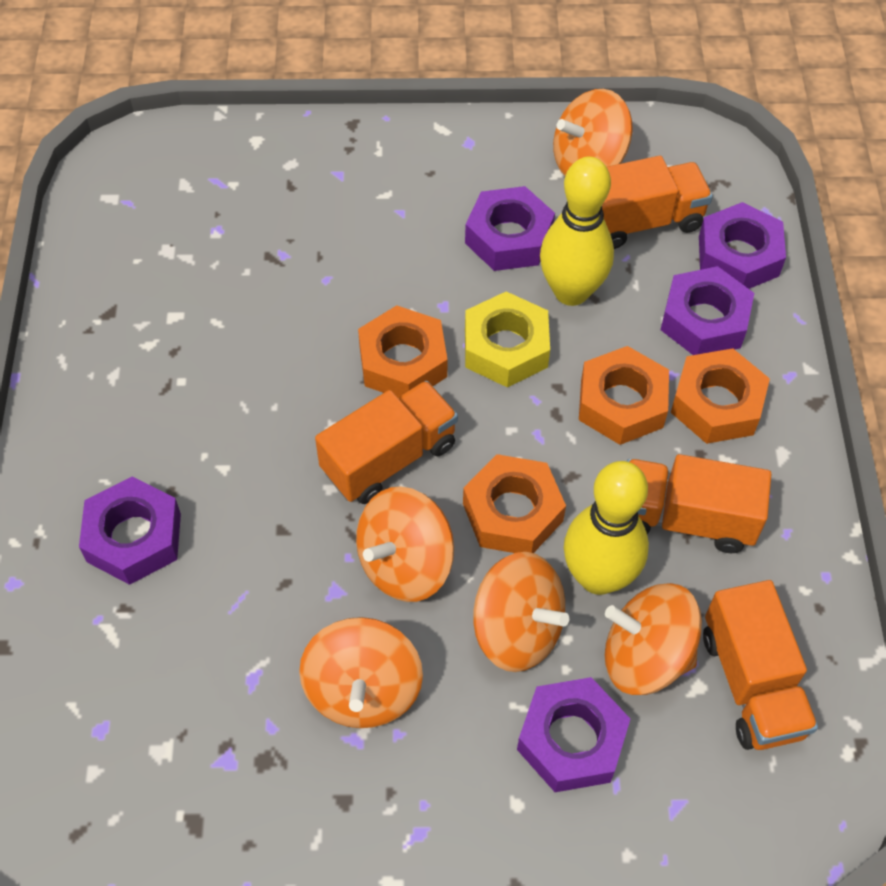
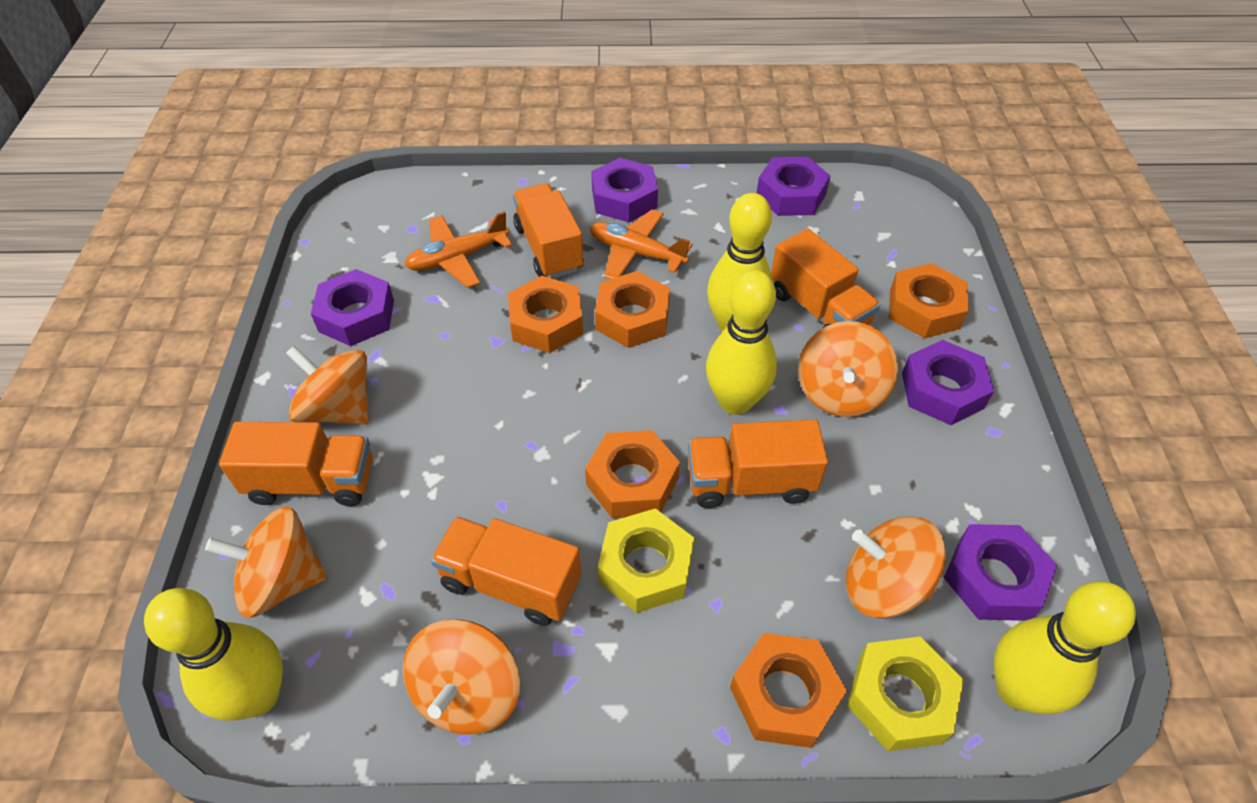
orange nut: 4 -> 5
orange plane: 0 -> 2
orange truck: 4 -> 5
yellow bowling pin: 2 -> 4
yellow nut: 1 -> 2

